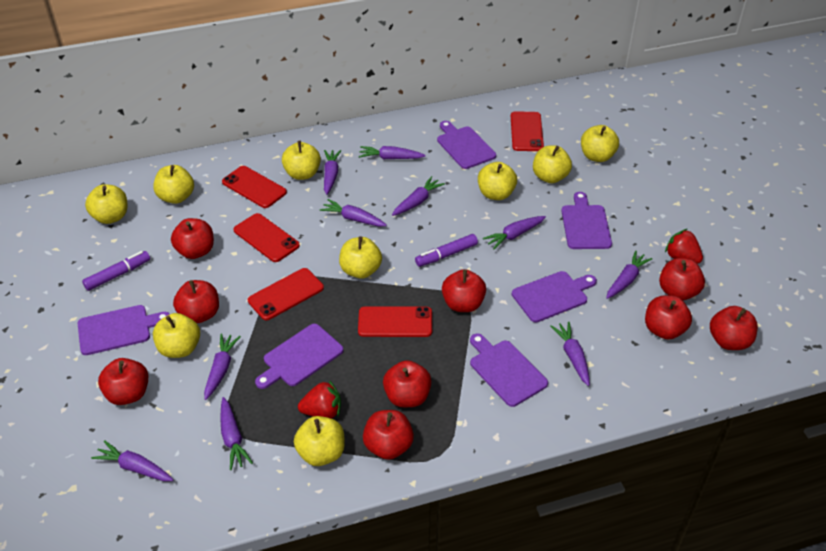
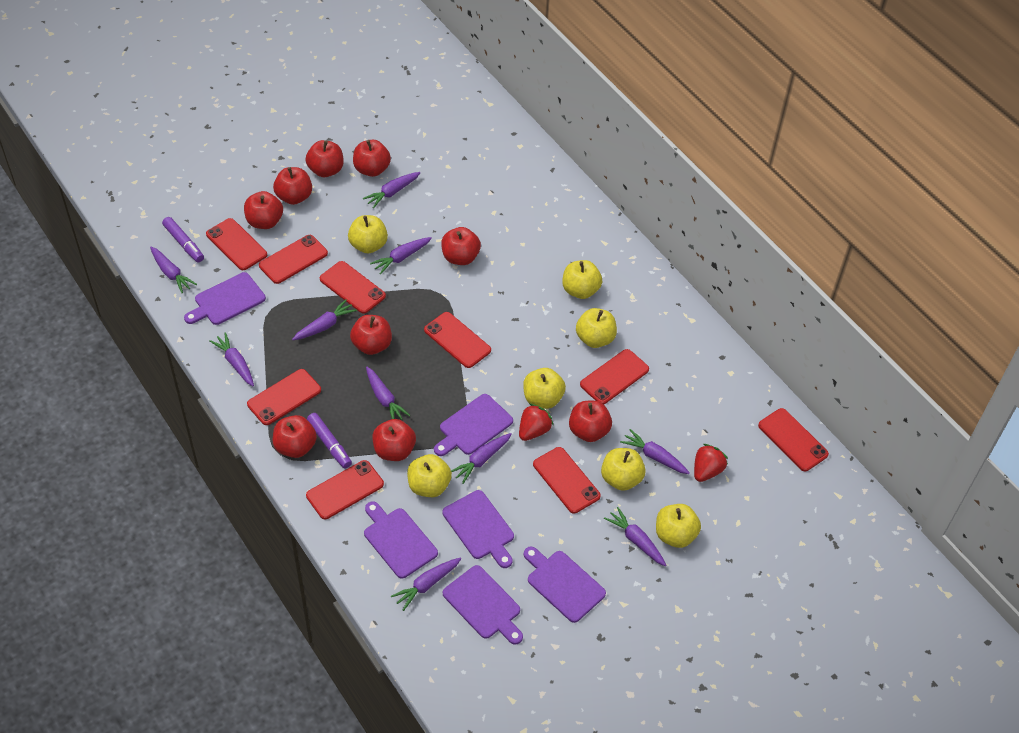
red phone: 5 -> 9
yellow apple: 9 -> 7

